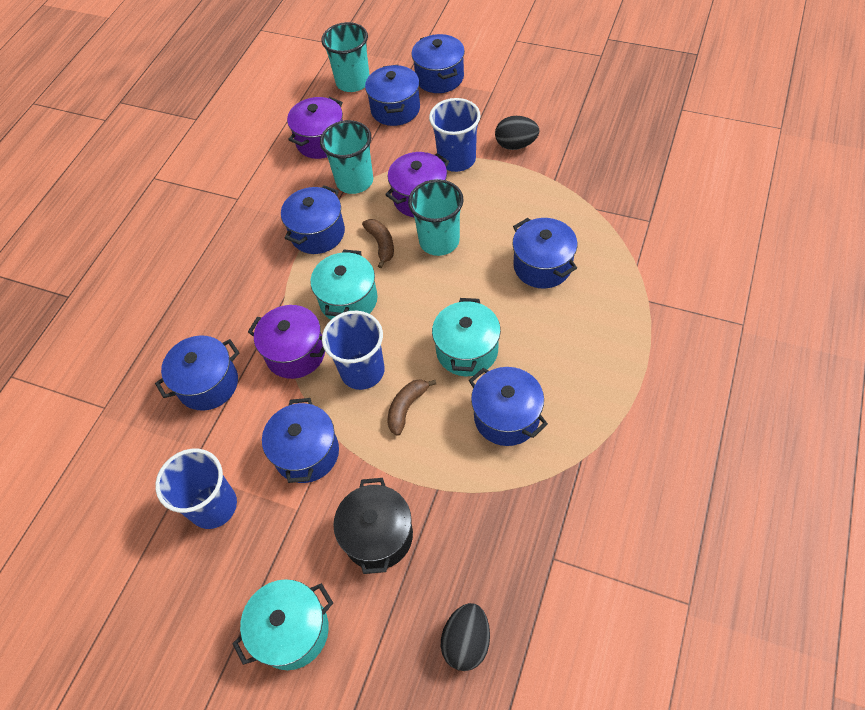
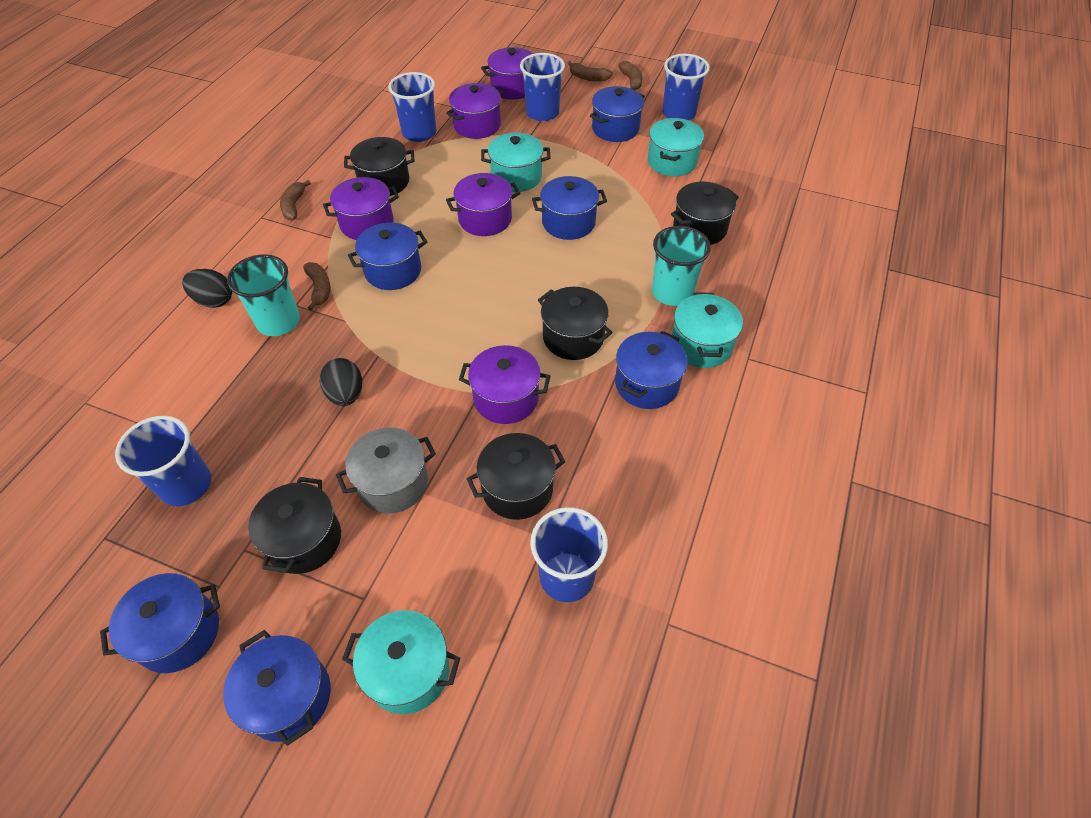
black pot: 1 -> 5
blue cup: 3 -> 5
blue pot: 7 -> 6
brown banana: 2 -> 4
grey pot: 0 -> 1
purple pot: 3 -> 5
turquoise cup: 3 -> 2
turquoise pot: 3 -> 4

